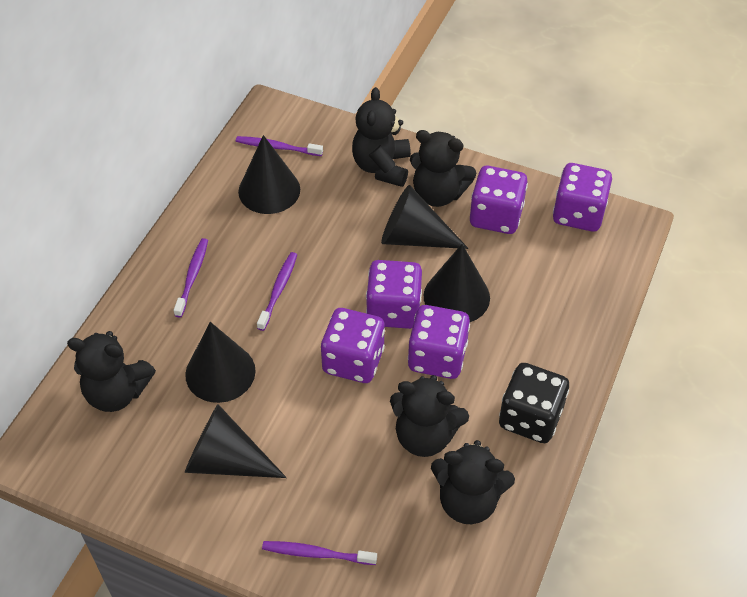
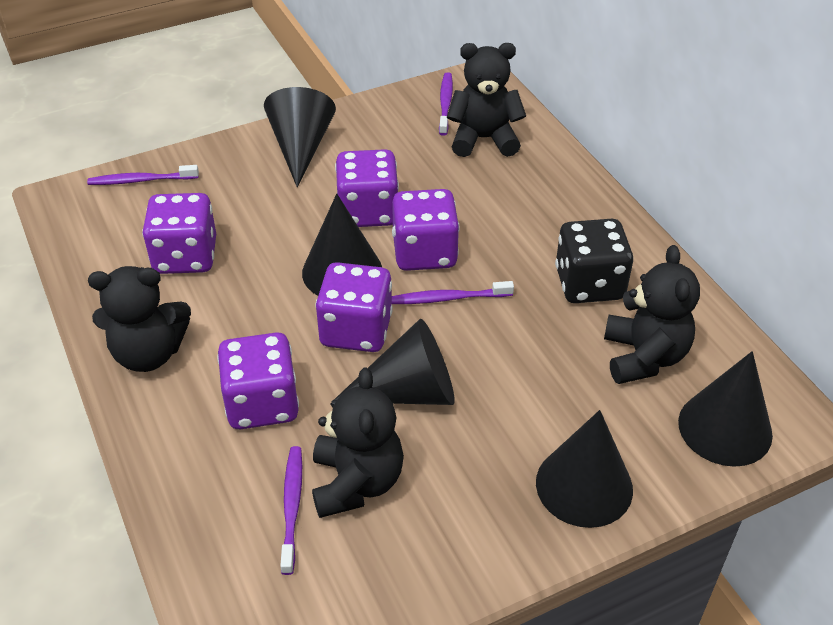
black teddy bear: 5 -> 4

